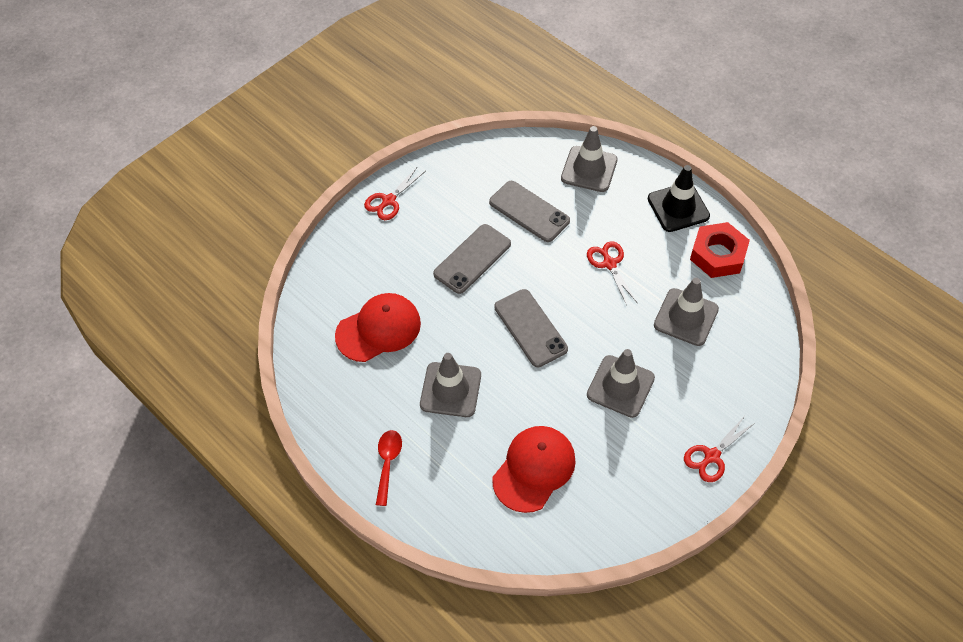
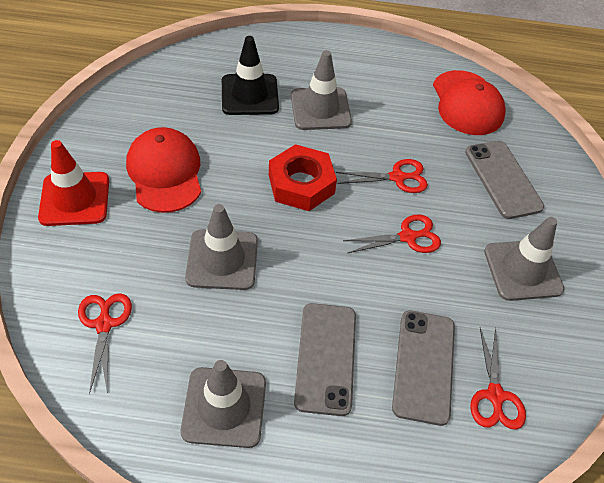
red scissors: 3 -> 4
red spoon: 1 -> 0
red traffic cone: 0 -> 1

